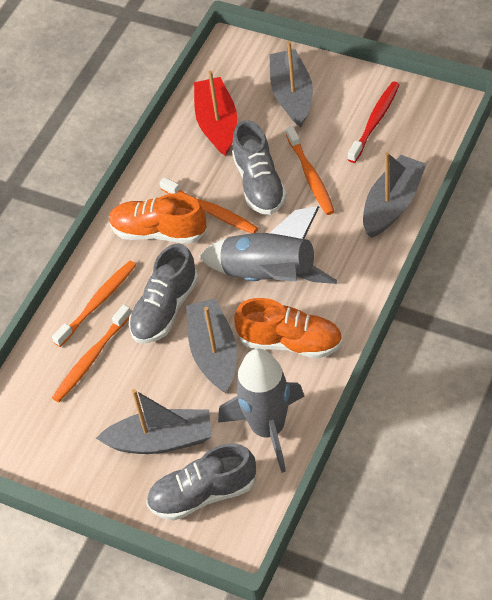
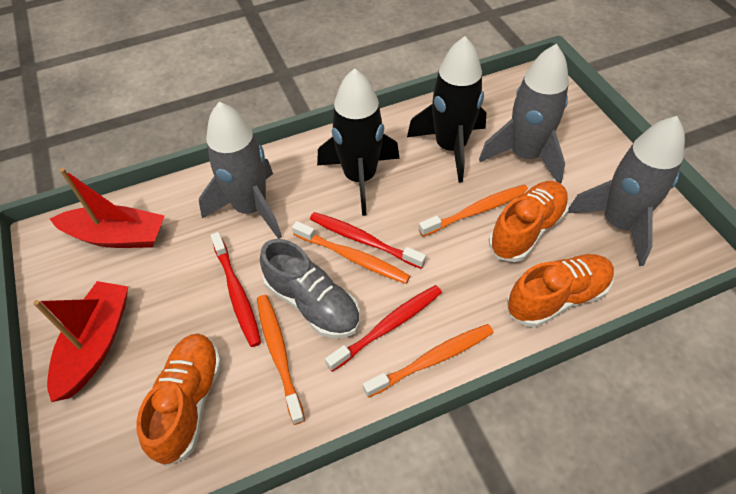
black rocket: 0 -> 2
grey boat: 4 -> 0
grey rocket: 2 -> 3
grey shoe: 3 -> 1
orange shoe: 2 -> 3
red boat: 1 -> 2
red toothbrush: 1 -> 3

